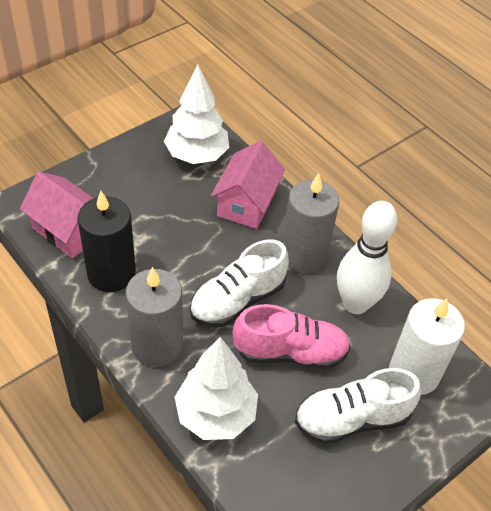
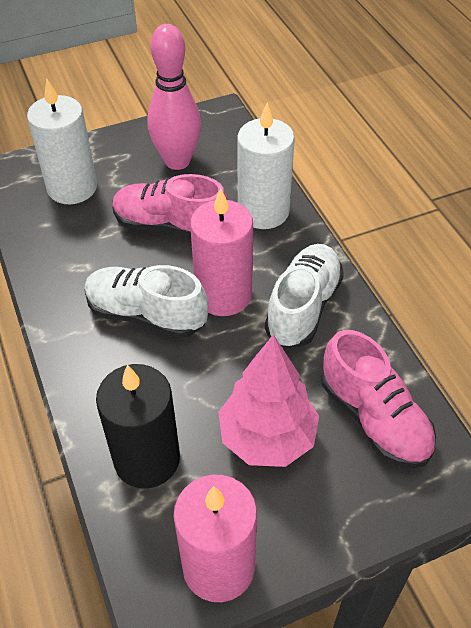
grey candle: 2 -> 0
pink bowling pin: 0 -> 1
pink candle: 0 -> 2
pink house: 2 -> 0
pink shoe: 1 -> 2
pink tree: 0 -> 1
white bowling pin: 1 -> 0
white candle: 1 -> 2
white tree: 2 -> 0

